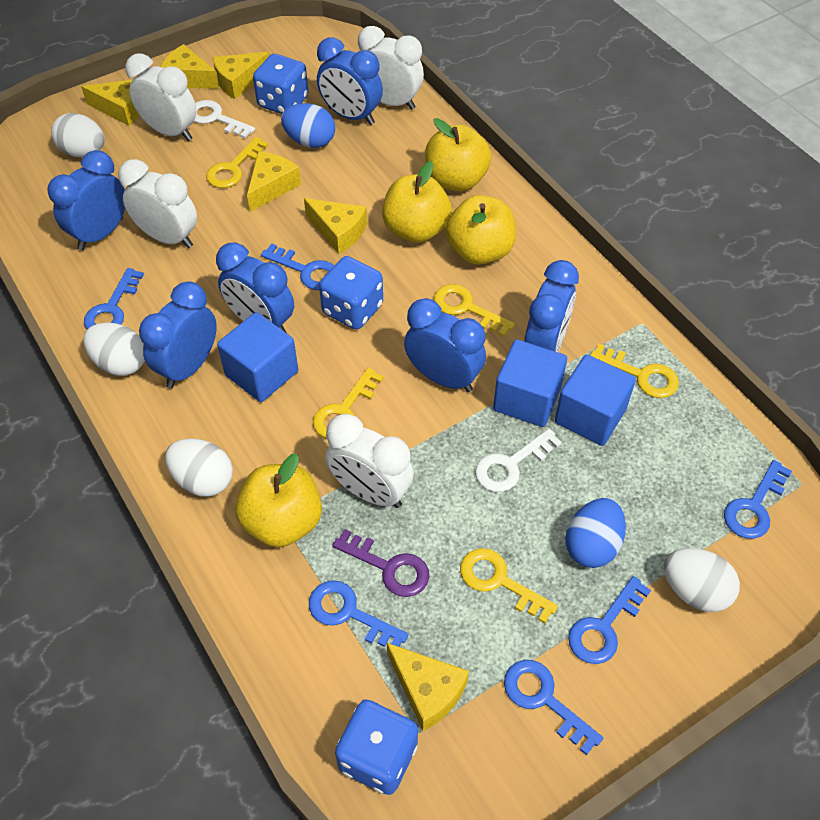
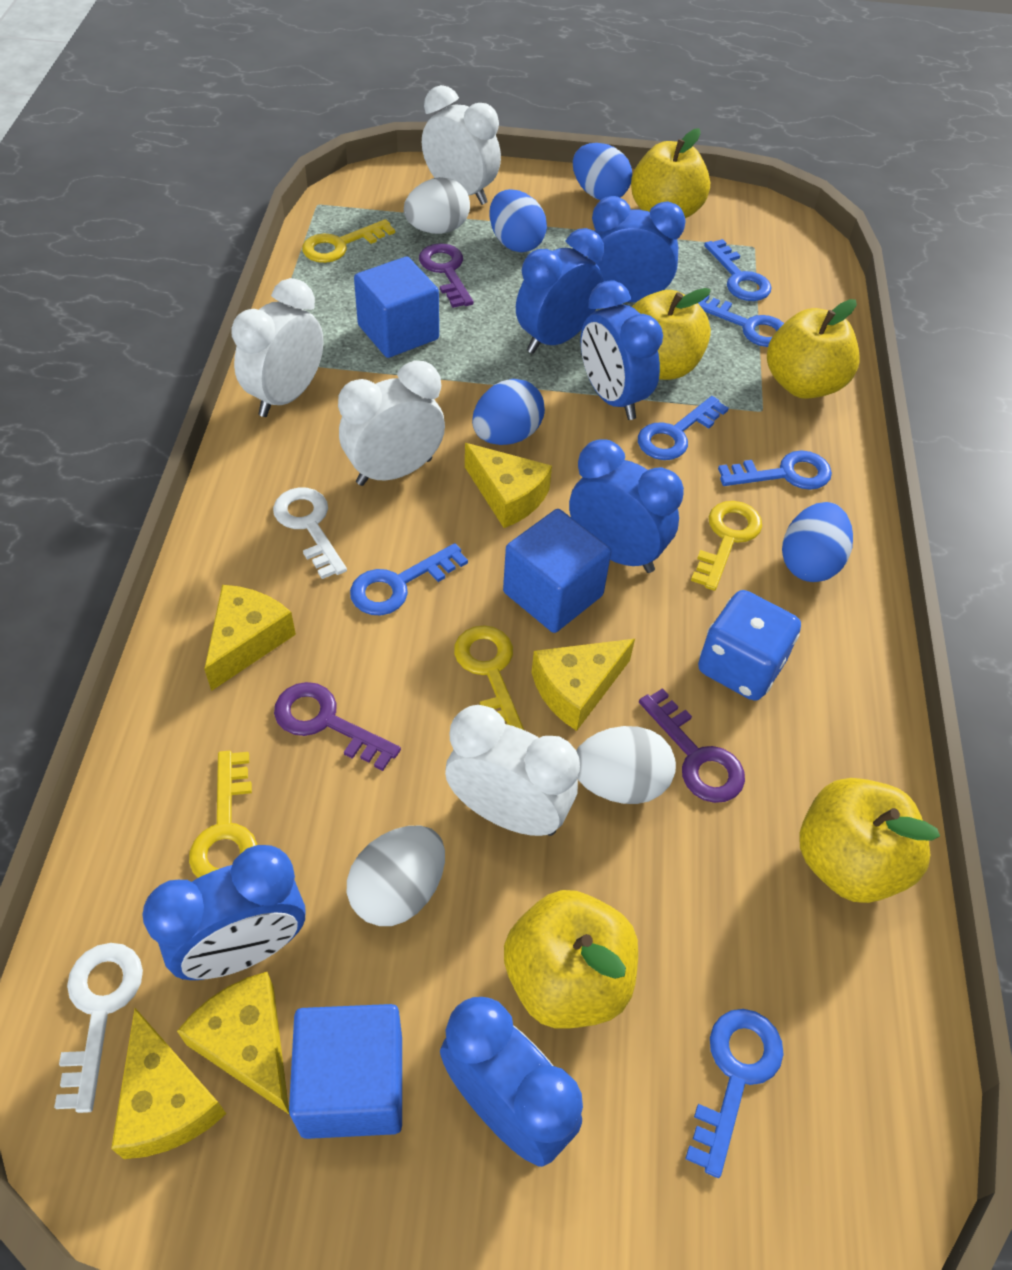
blue dice: 3 -> 1
blue egg: 2 -> 4
purple key: 1 -> 3
white egg: 4 -> 3
yellow apple: 4 -> 5
yellow cheese: 6 -> 5
yellow key: 5 -> 4

